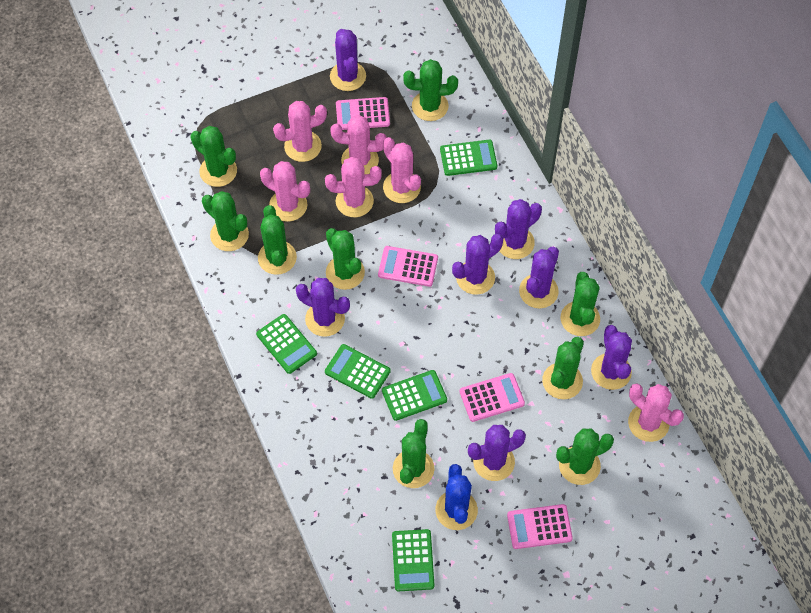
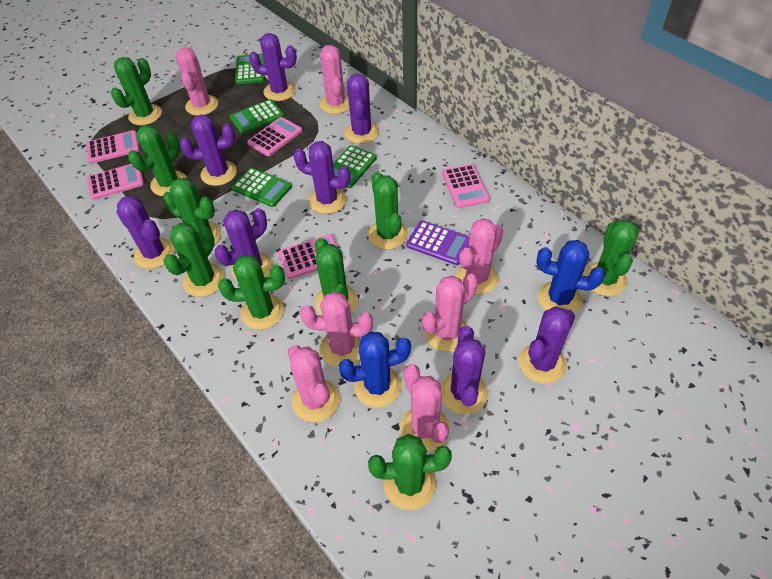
blue cactus: 1 -> 2
green calculator: 5 -> 4
pink cactus: 6 -> 7
pink calculator: 4 -> 5
purple cactus: 7 -> 8
purple calculator: 0 -> 1

